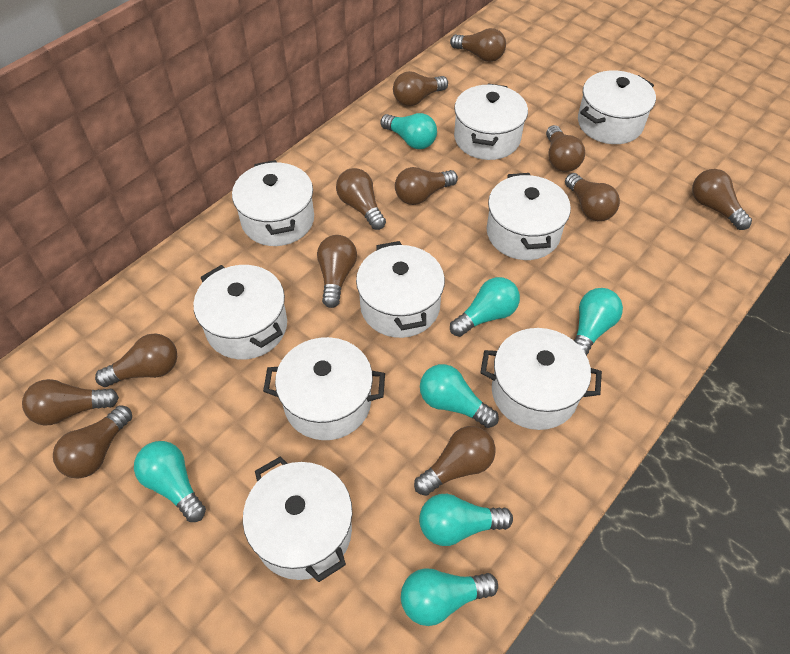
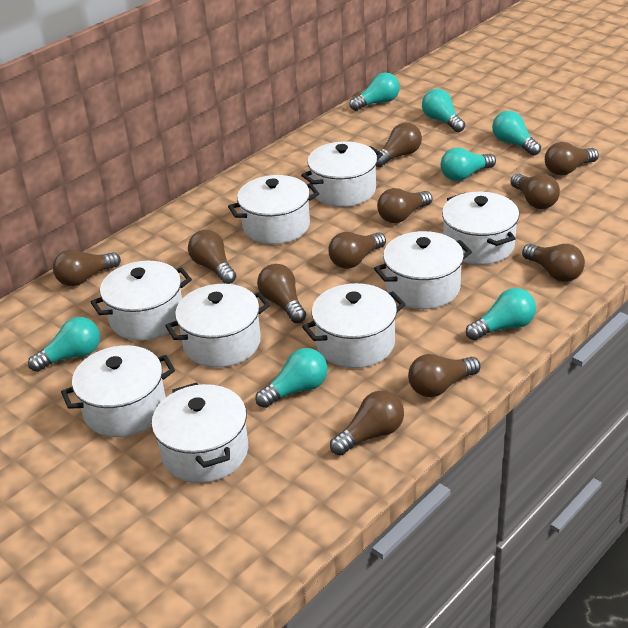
brown light bulb: 12 -> 11

